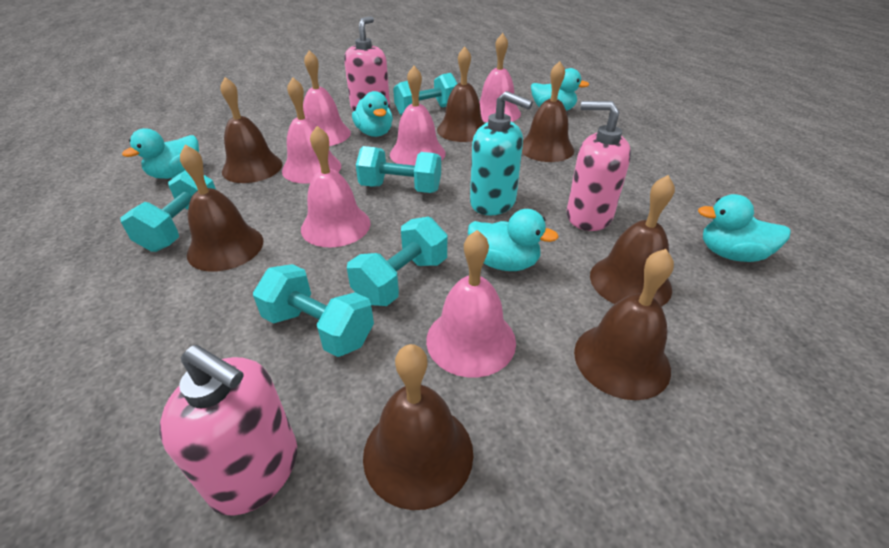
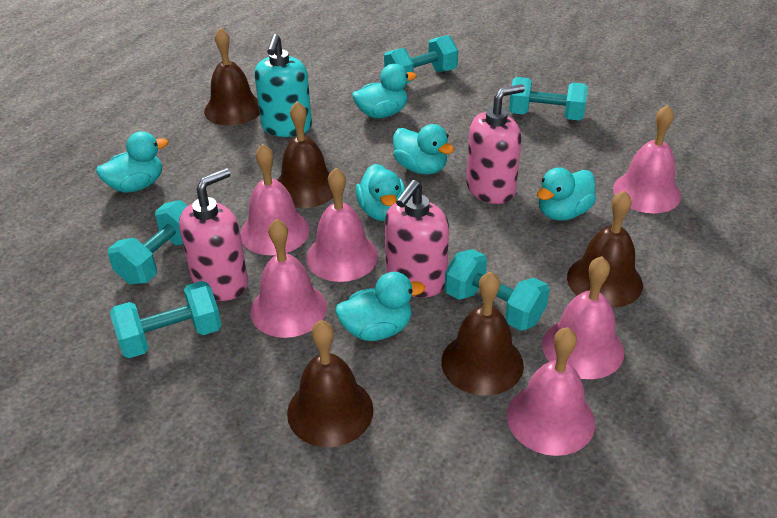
brown bell: 7 -> 5
turquoise duck: 5 -> 6

